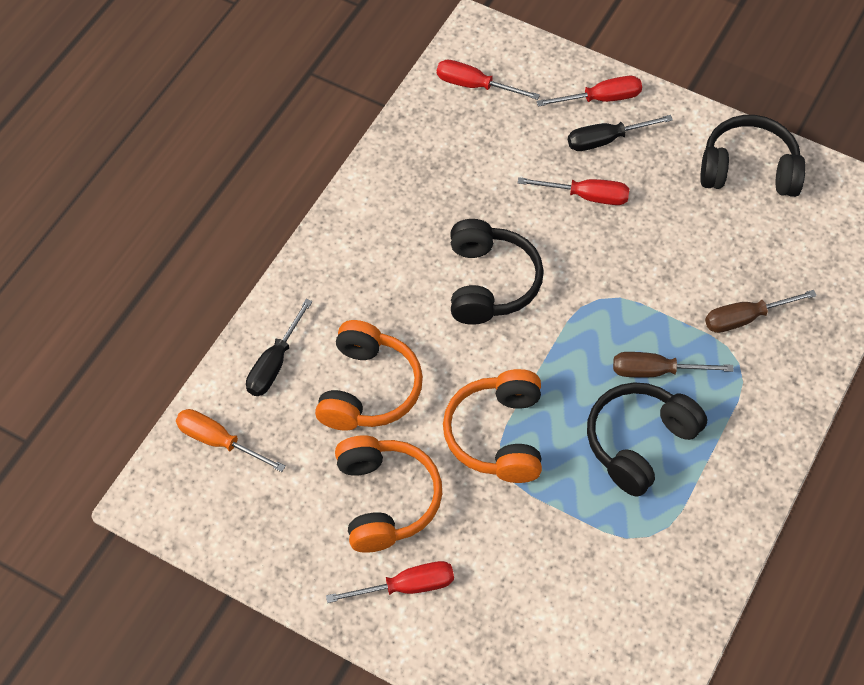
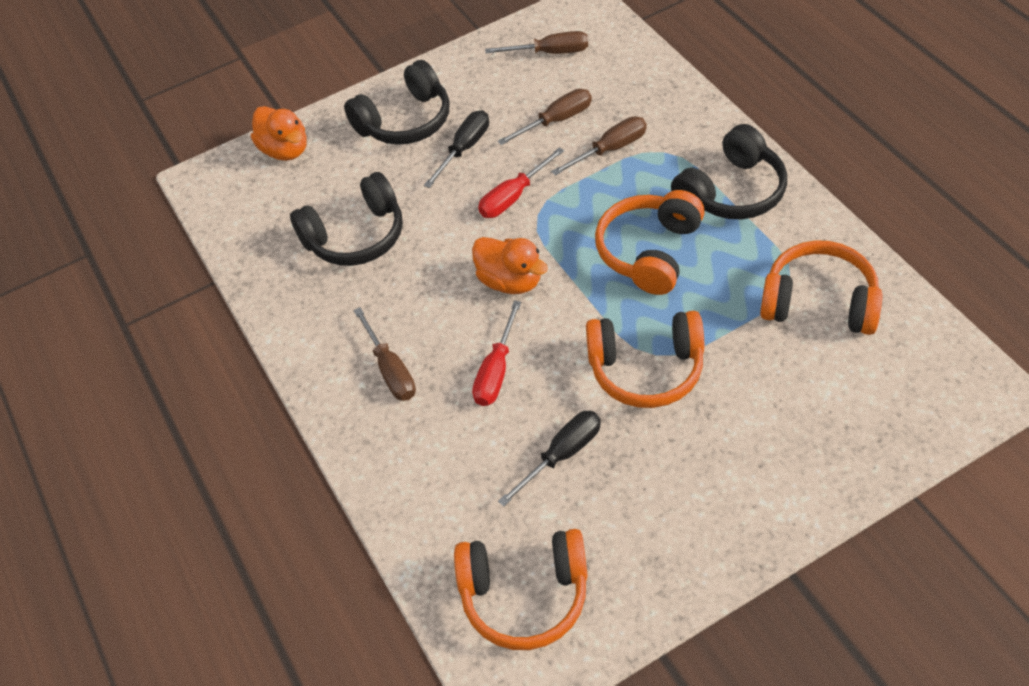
brown screwdriver: 2 -> 4
orange duck: 0 -> 2
orange headphones: 3 -> 4
orange screwdriver: 1 -> 0
red screwdriver: 4 -> 2

